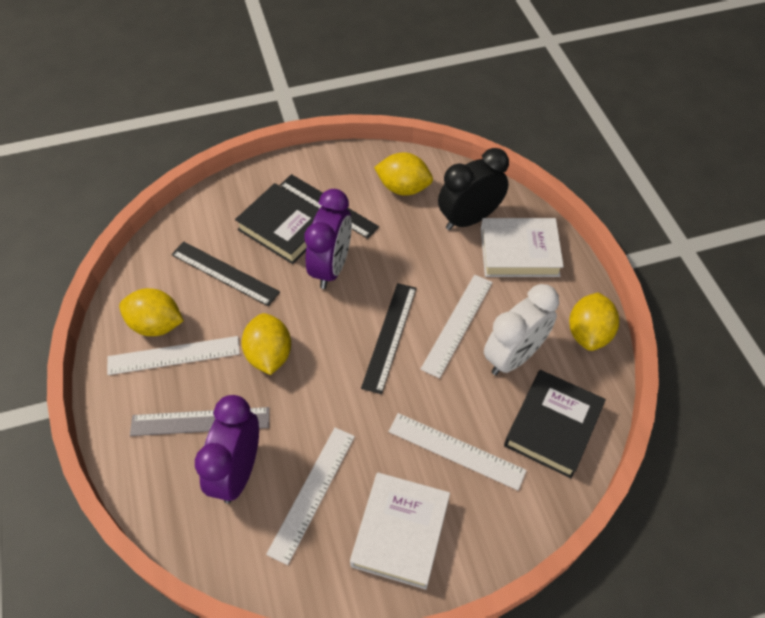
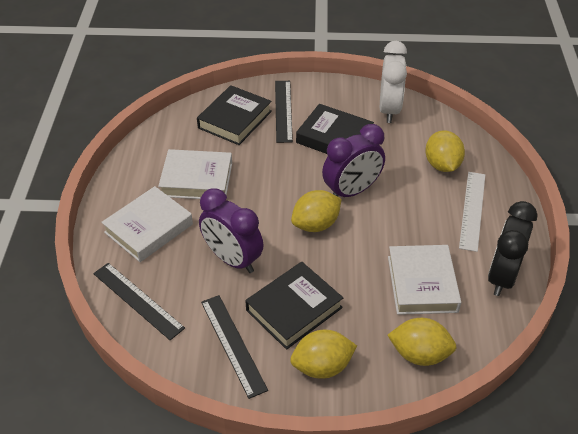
black book: 2 -> 3
grey ruler: 1 -> 0
white book: 2 -> 3
white ruler: 4 -> 1

